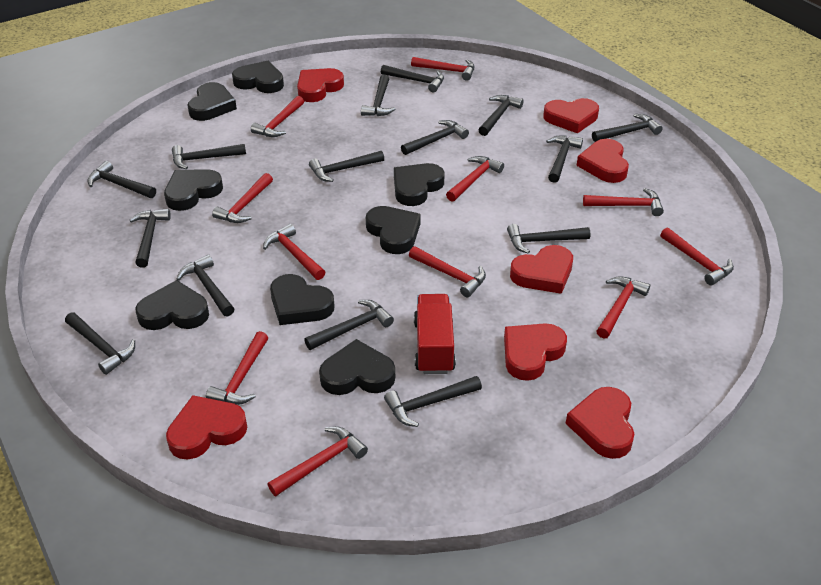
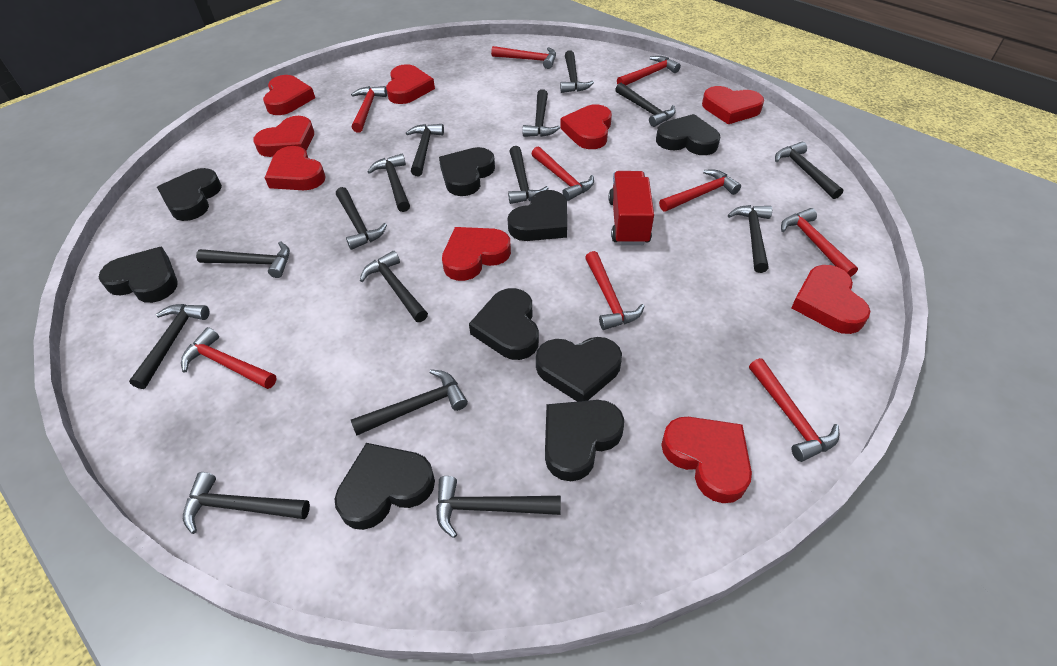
black heart: 8 -> 9
red hammer: 11 -> 9
red heart: 7 -> 9

